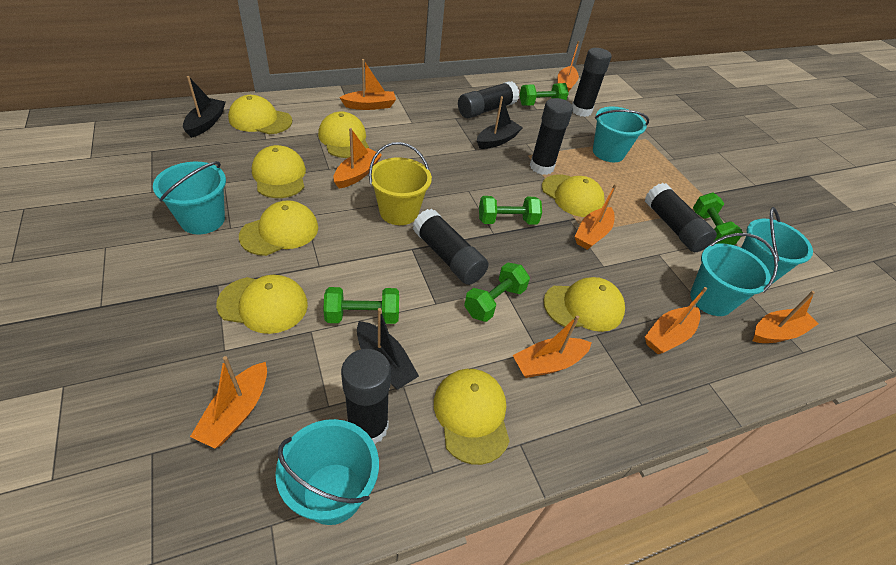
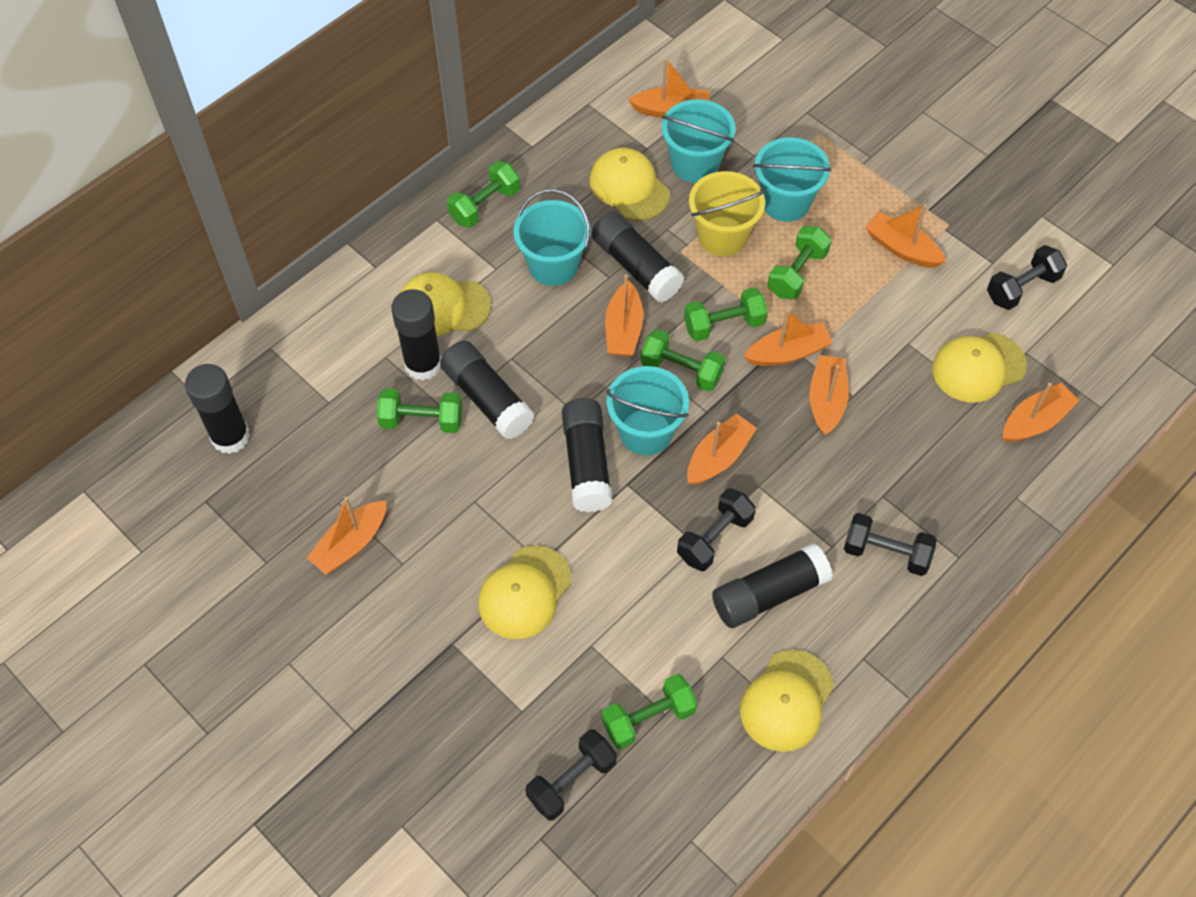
black boat: 3 -> 0
black dumbbell: 0 -> 4
green dumbbell: 5 -> 6
turquoise bucket: 5 -> 4
yellow cap: 8 -> 5

